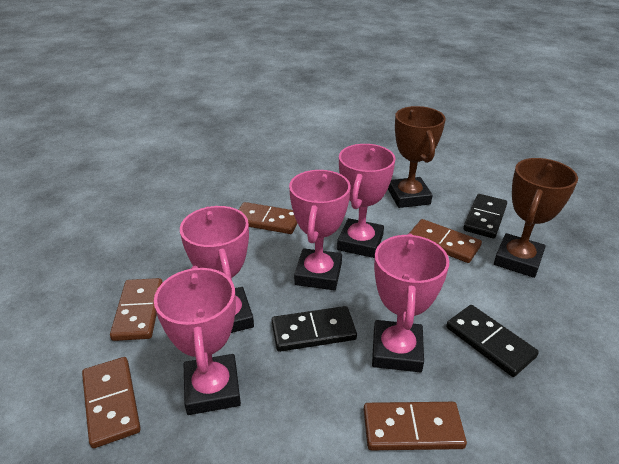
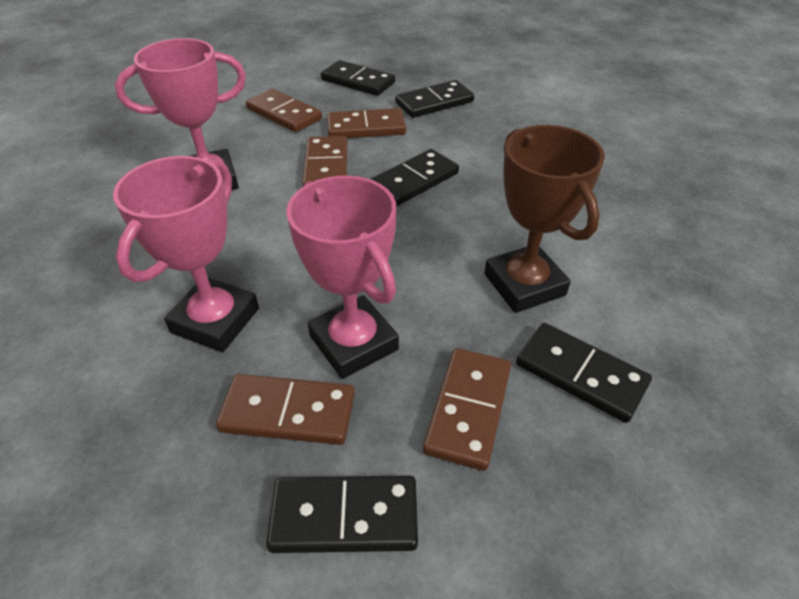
black domino: 3 -> 5
brown trophy: 2 -> 1
pink trophy: 5 -> 3

